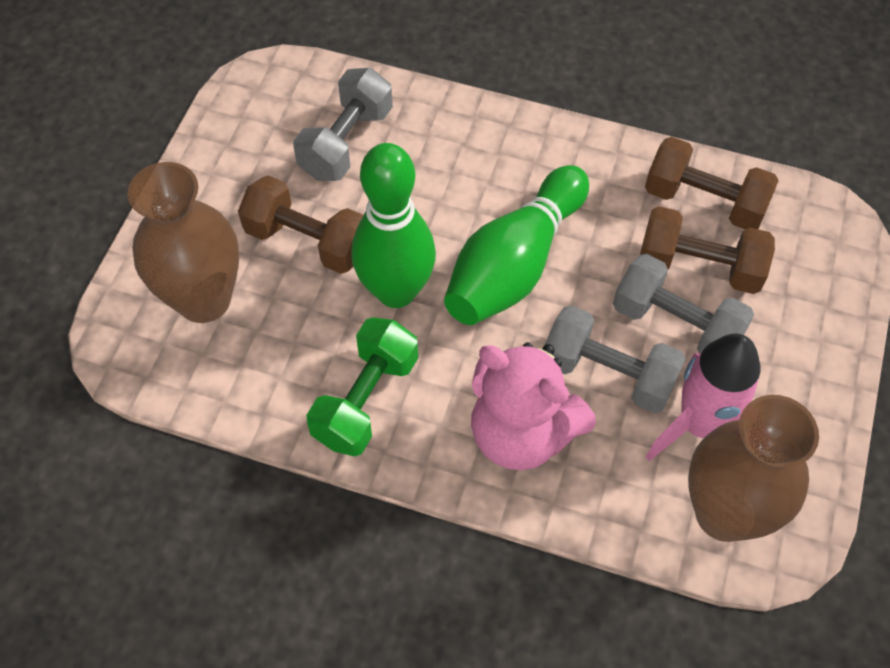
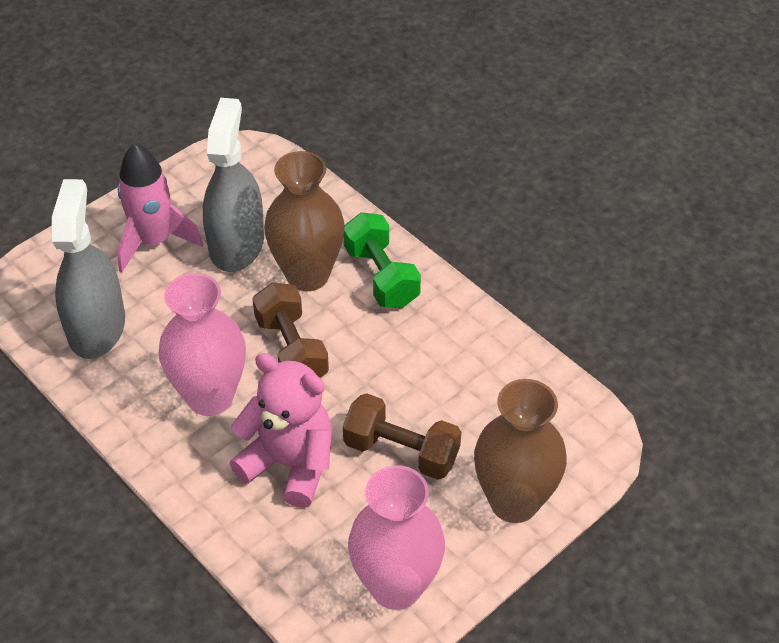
brown dumbbell: 3 -> 2
green bowling pin: 2 -> 0
grey dumbbell: 3 -> 0
grey spray bottle: 0 -> 2
pink vase: 0 -> 2

